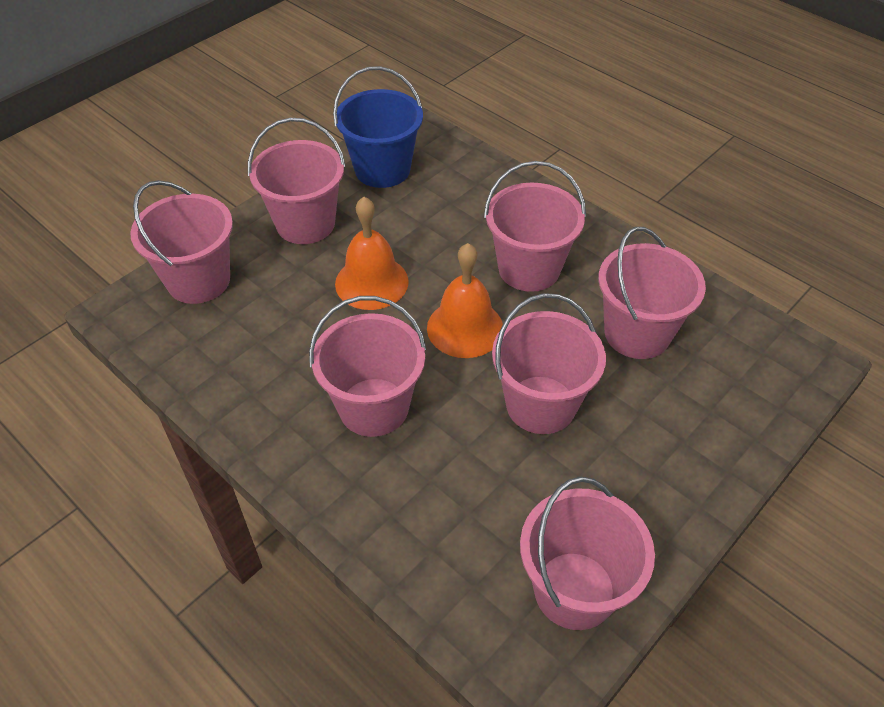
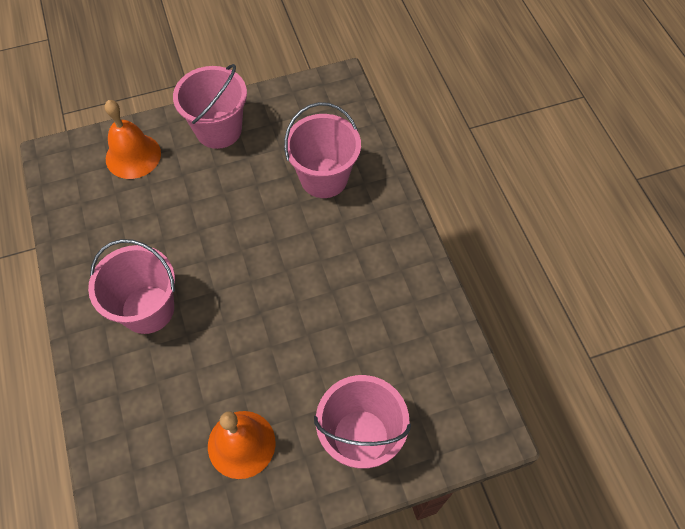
blue bucket: 1 -> 0
pink bucket: 7 -> 4

